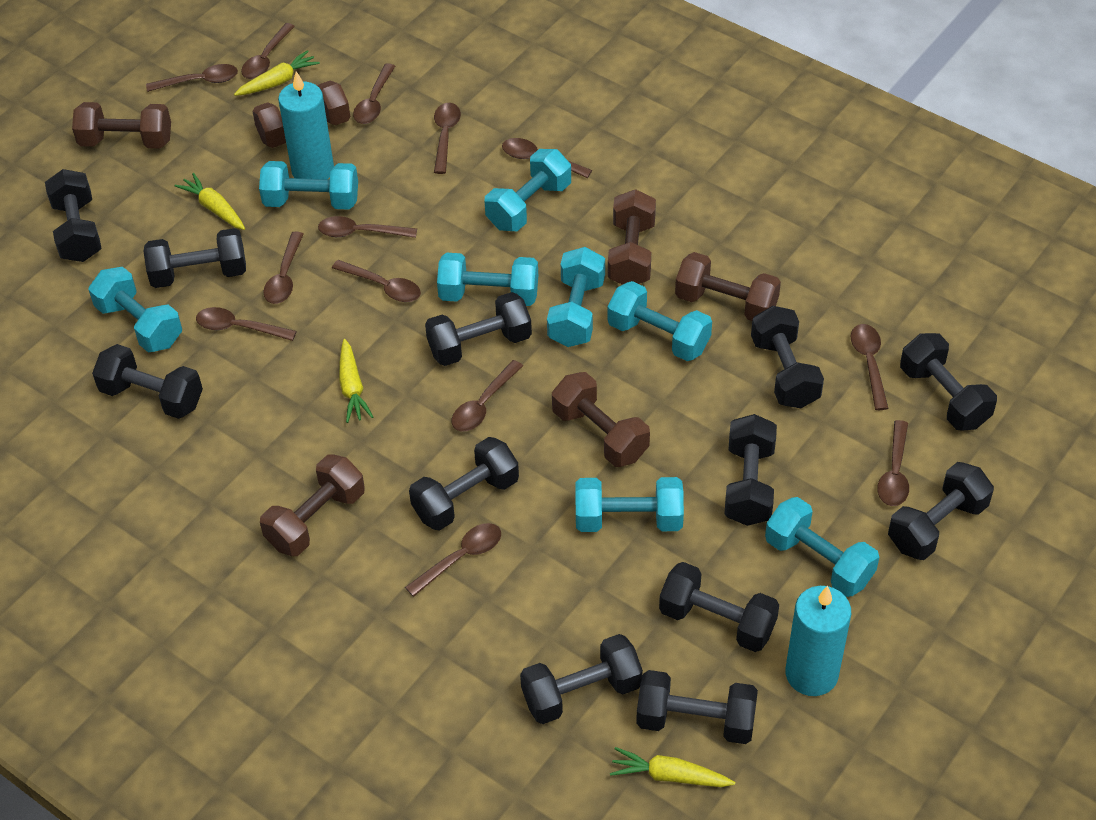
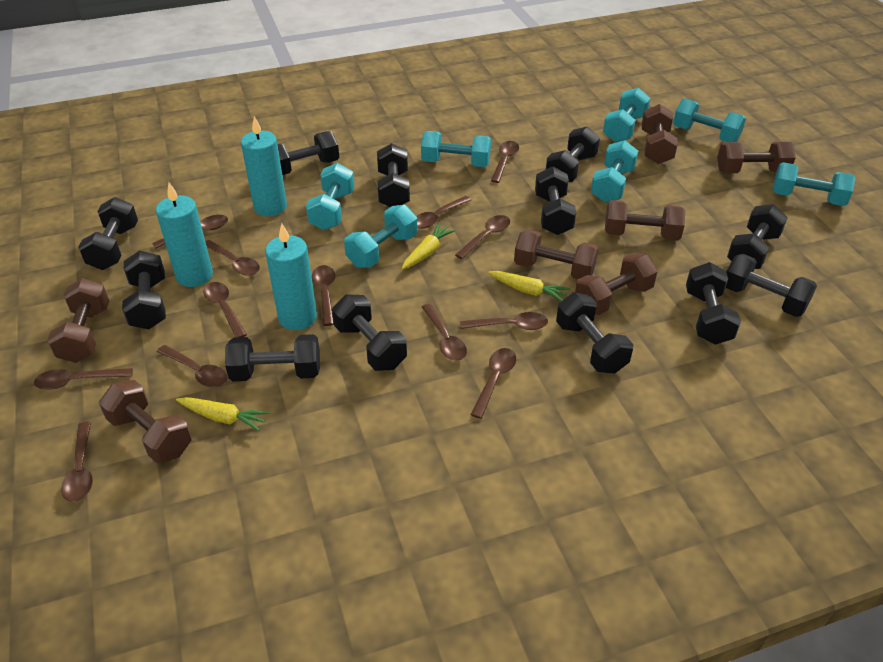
brown dumbbell: 6 -> 7
turquoise candle: 2 -> 3
turquoise dumbbell: 8 -> 7
yellow carrot: 4 -> 3

